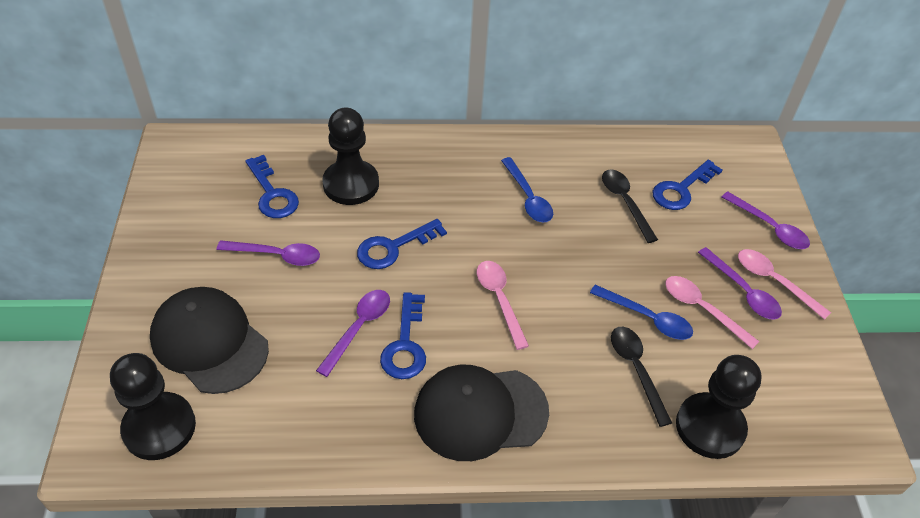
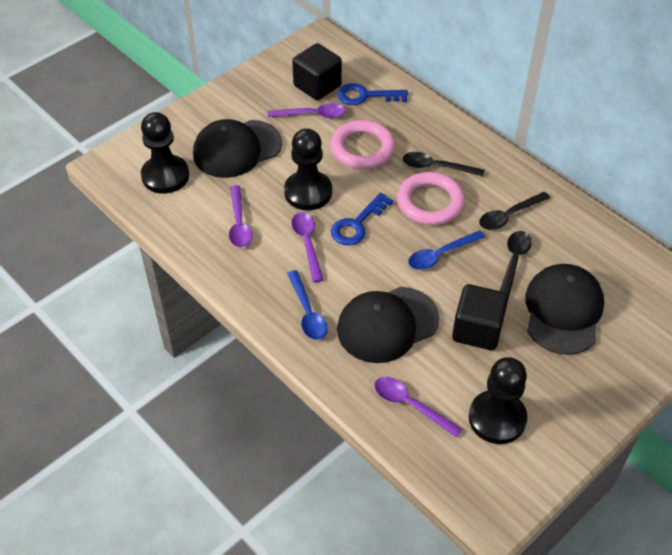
black cap: 2 -> 3
black cube: 0 -> 2
black spoon: 2 -> 3
blue key: 4 -> 2
pink ring: 0 -> 2
pink spoon: 3 -> 0

